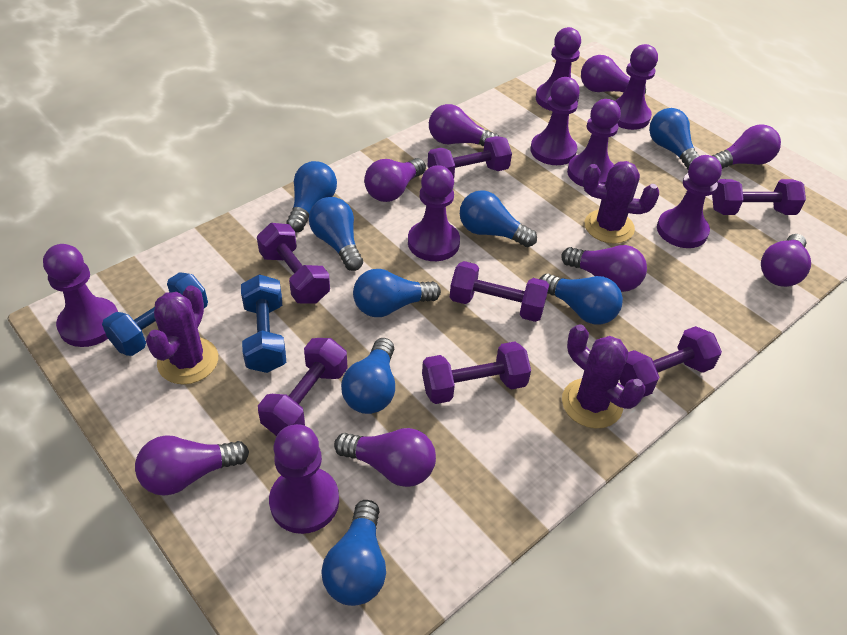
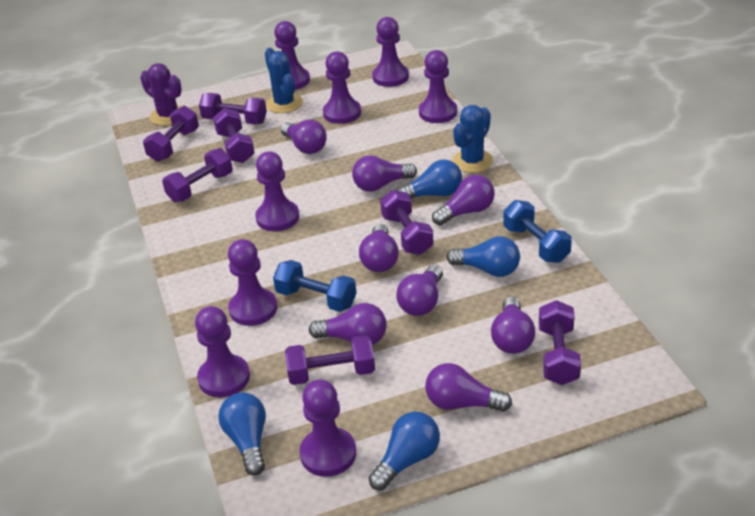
blue cactus: 0 -> 2
blue light bulb: 8 -> 4
purple cactus: 3 -> 1

